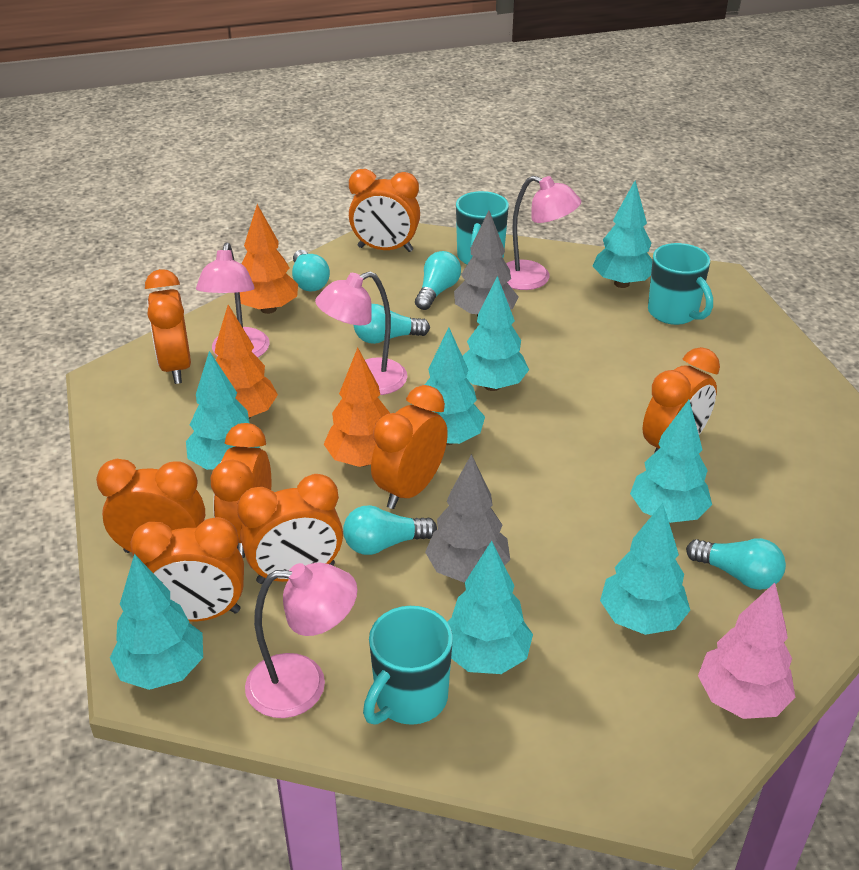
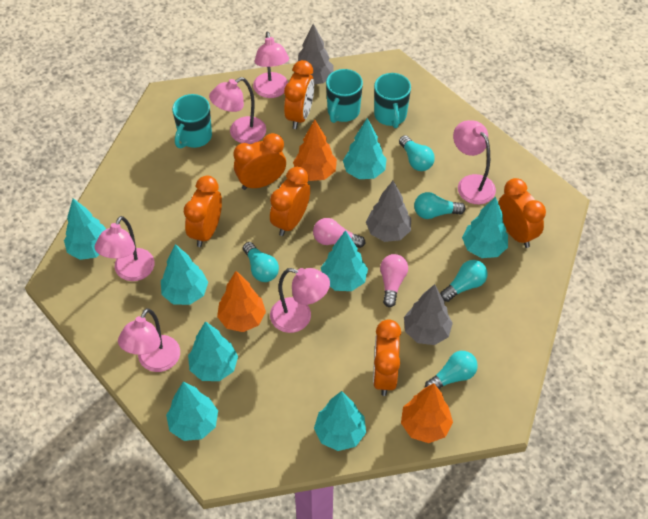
grey tree: 2 -> 3
orange clock: 8 -> 6
pink lamp: 4 -> 6
pink light bulb: 0 -> 2
pink tree: 1 -> 0

